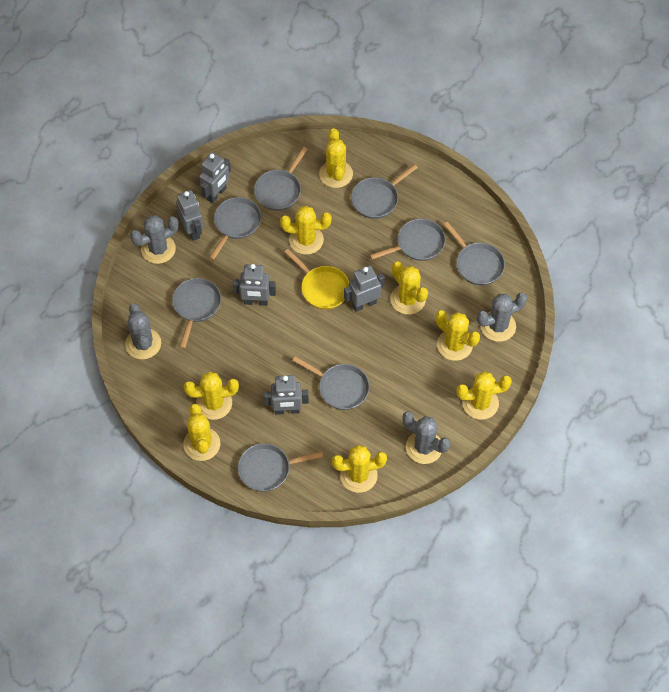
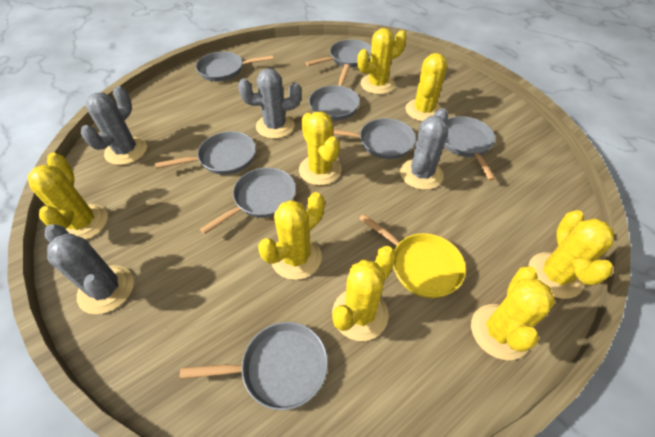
grey robot: 5 -> 0

